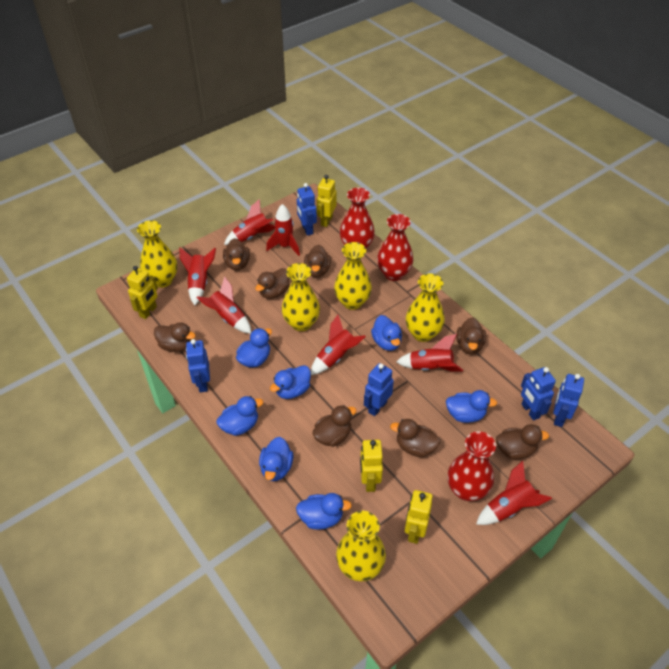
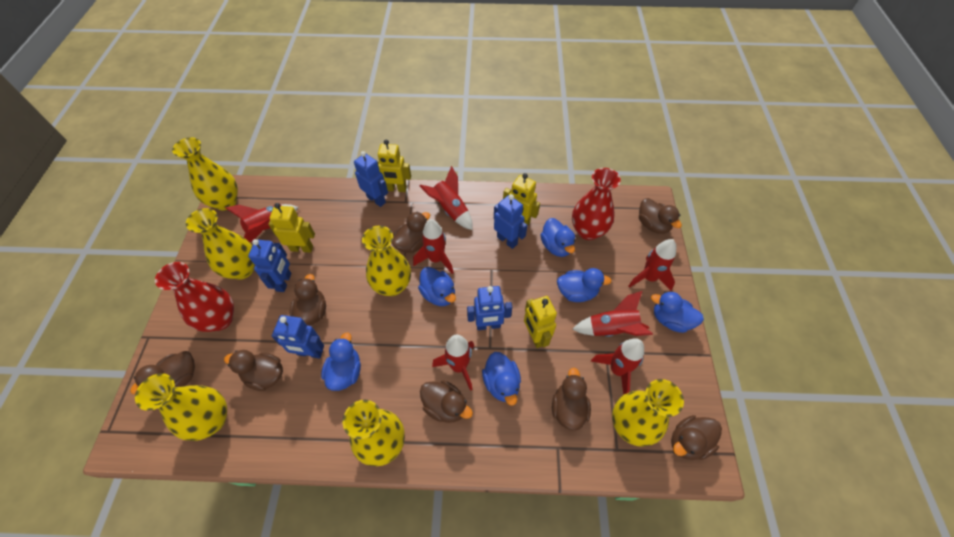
blue duck: 7 -> 6
red vase: 3 -> 2
yellow vase: 5 -> 6

